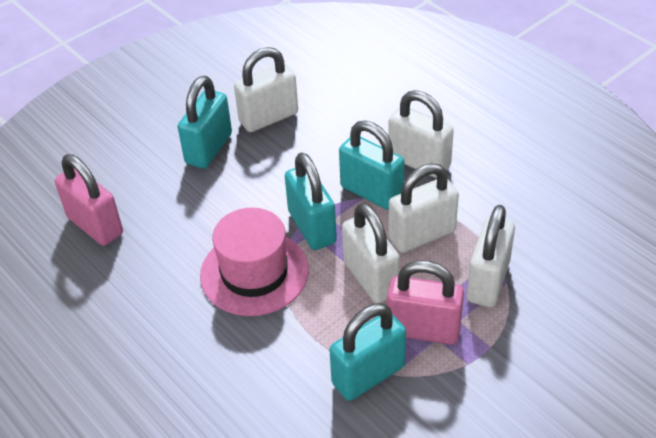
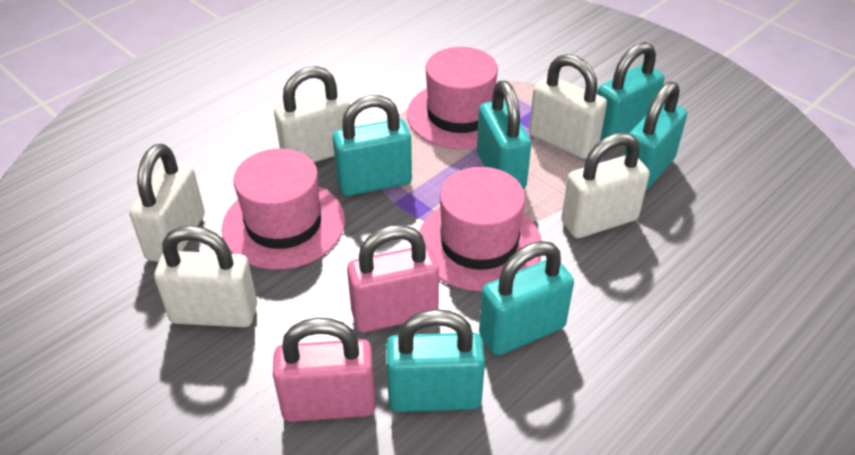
pink hat: 1 -> 3
turquoise padlock: 4 -> 6

